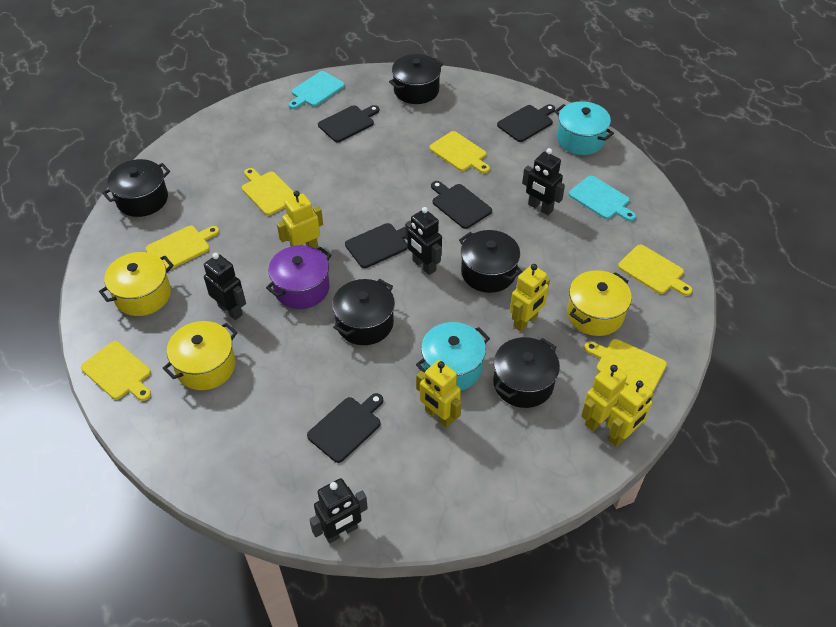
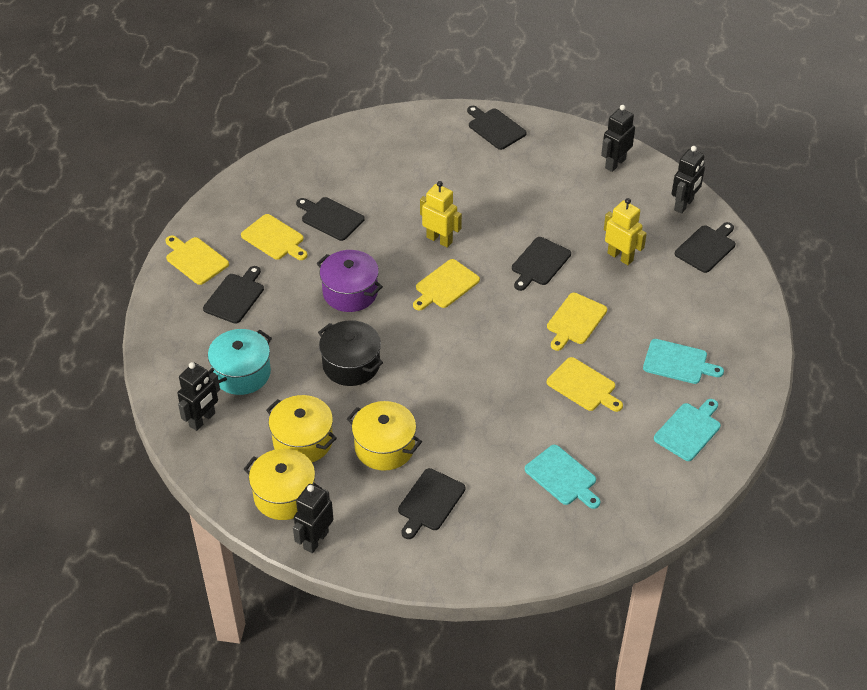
black cutting board: 5 -> 6
black pot: 5 -> 1
turquoise cutting board: 2 -> 3
turquoise pot: 2 -> 1
yellow cutting board: 6 -> 5
yellow robot: 5 -> 2

